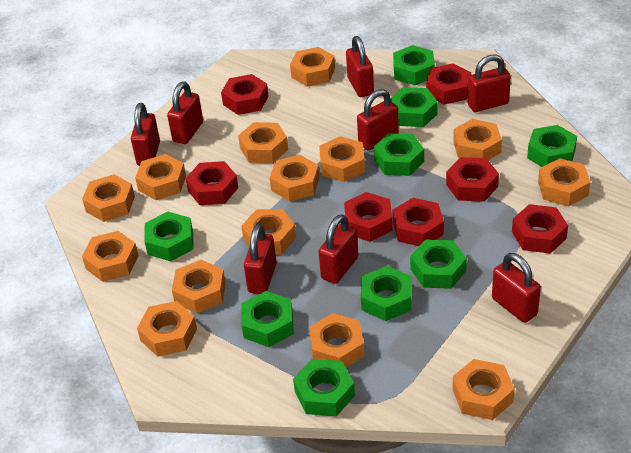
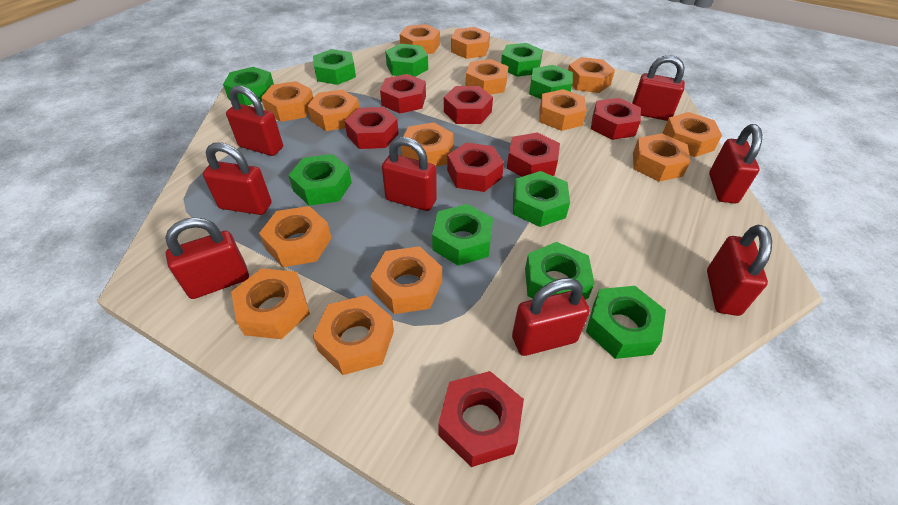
green nut: 9 -> 10

